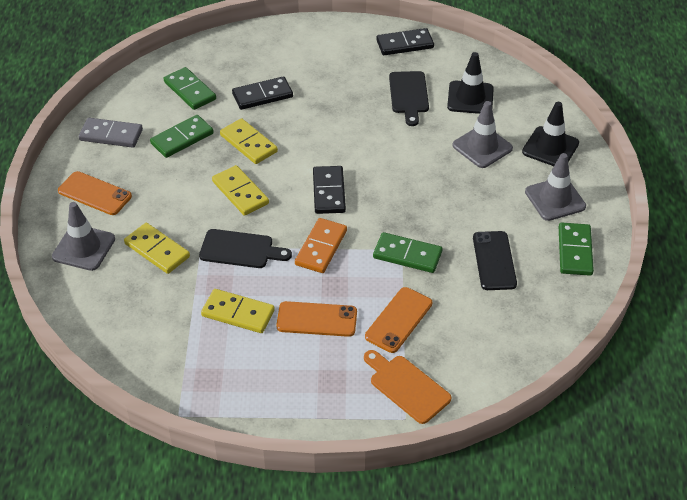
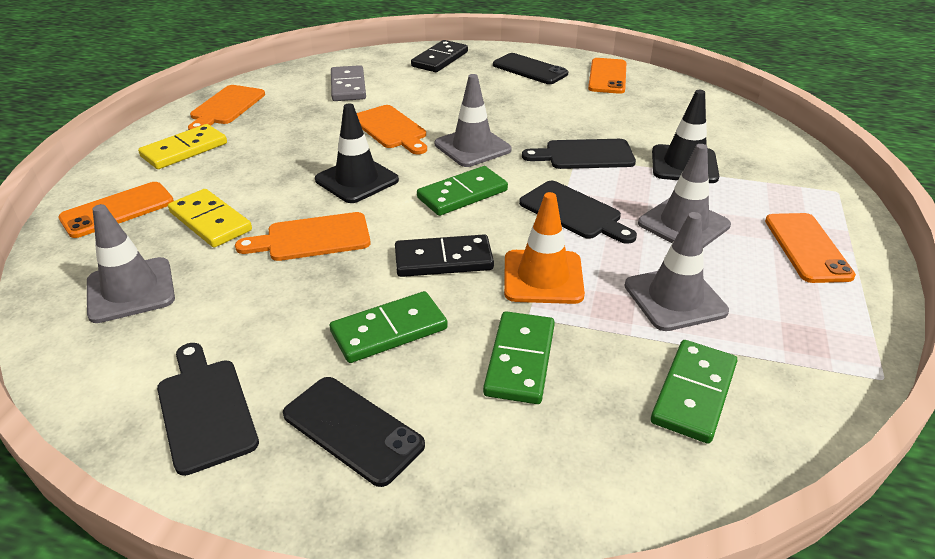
black cutting board: 2 -> 3
black domino: 3 -> 2
black phone: 1 -> 2
grey traffic cone: 3 -> 4
orange cutting board: 1 -> 3
orange domino: 1 -> 0
orange traffic cone: 0 -> 1
yellow domino: 4 -> 2

